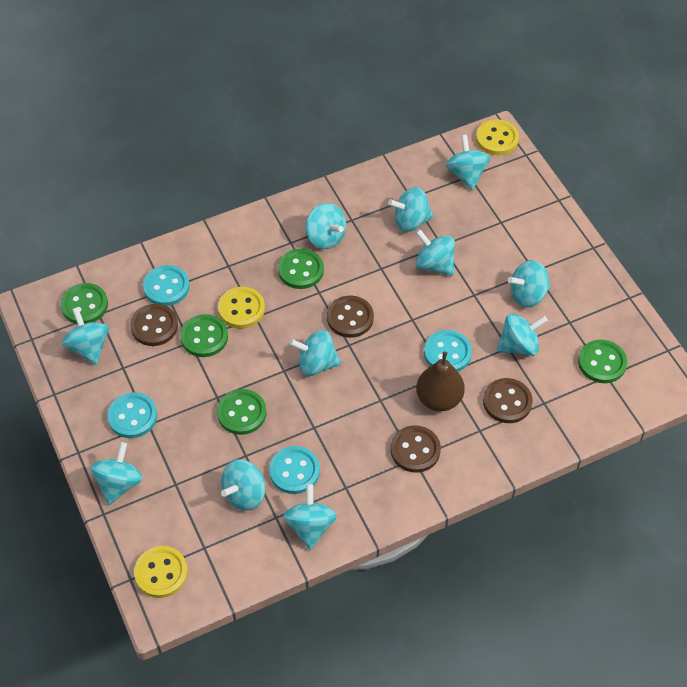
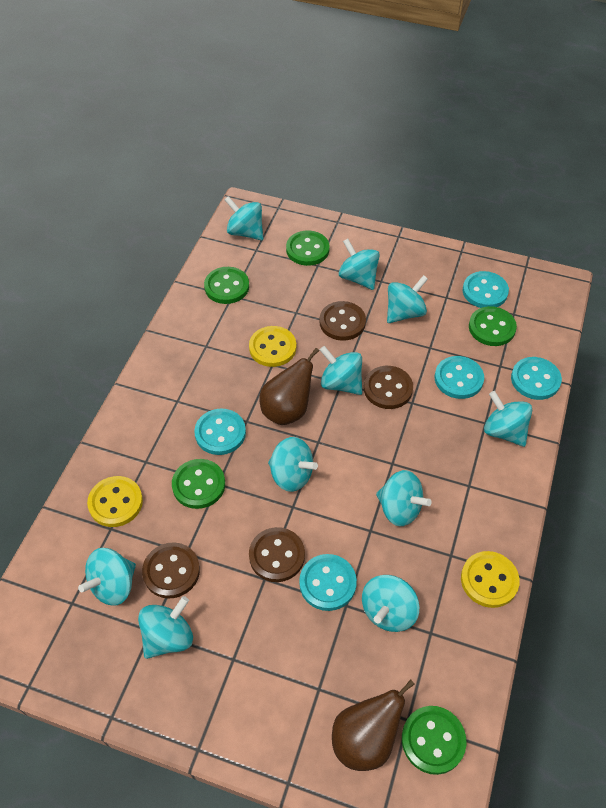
brown pear: 1 -> 2
turquoise button: 4 -> 5
turquoise spinning top: 11 -> 10

